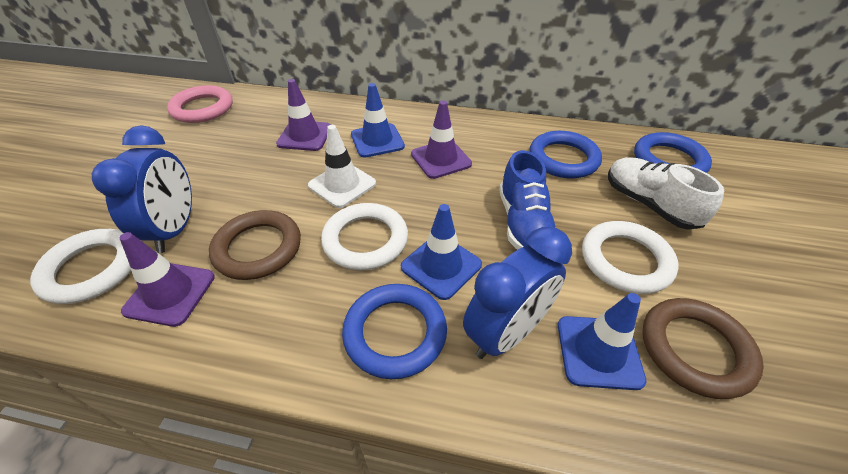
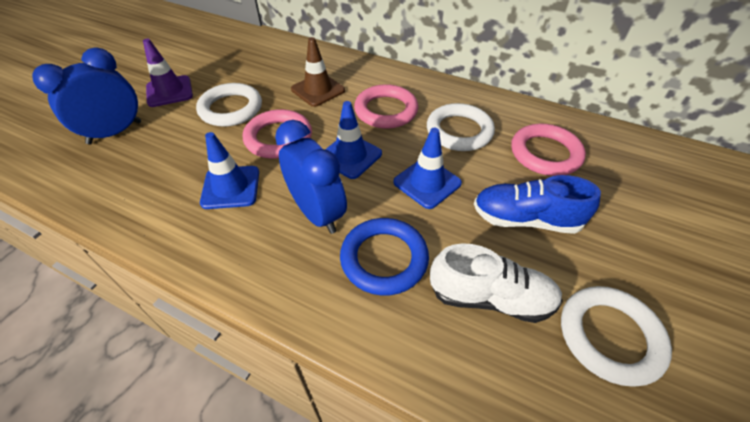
blue ring: 3 -> 1
brown ring: 2 -> 0
brown traffic cone: 0 -> 1
pink ring: 1 -> 3
purple traffic cone: 3 -> 1
white traffic cone: 1 -> 0

